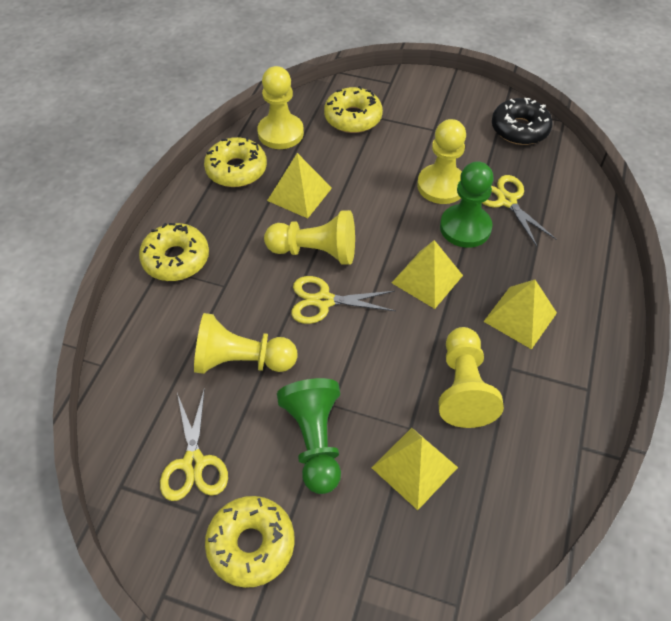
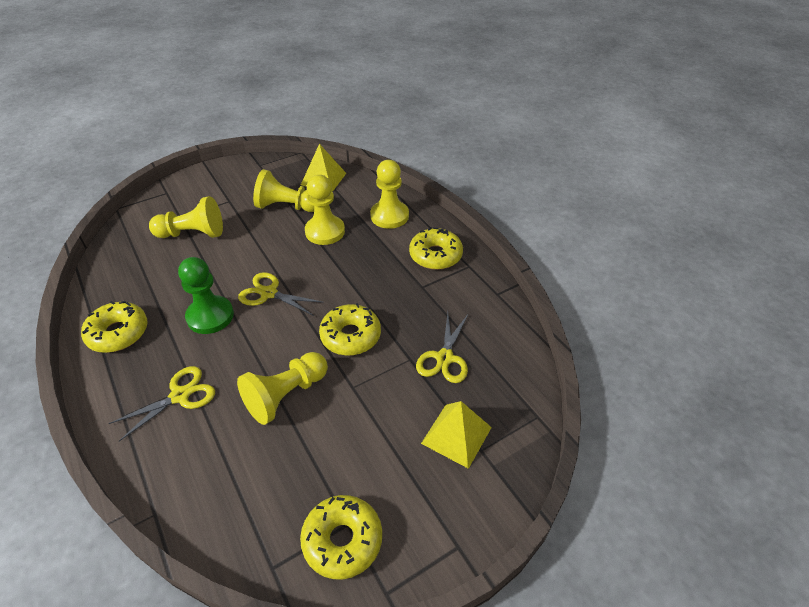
black donut: 1 -> 0
green pawn: 2 -> 1
yellow pyramid: 4 -> 2

